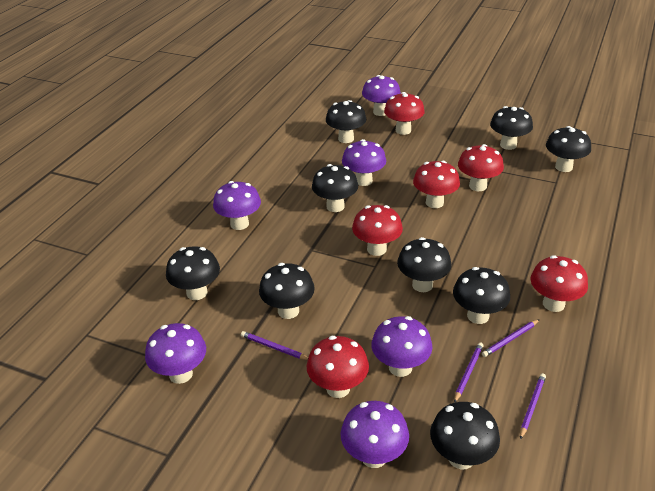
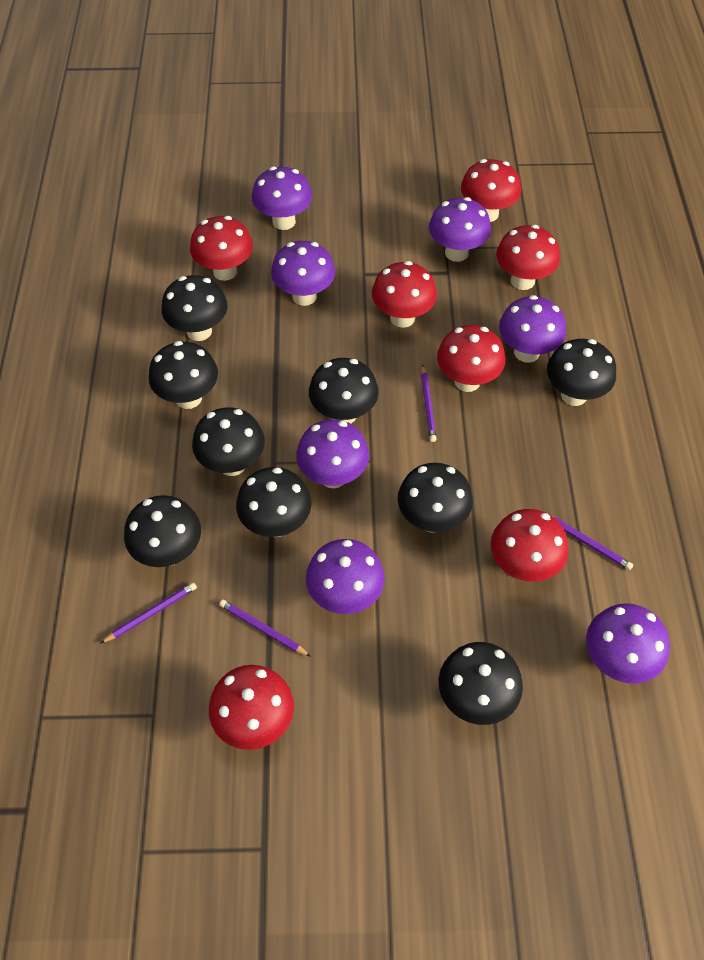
purple mushroom: 6 -> 7
red mushroom: 6 -> 7

